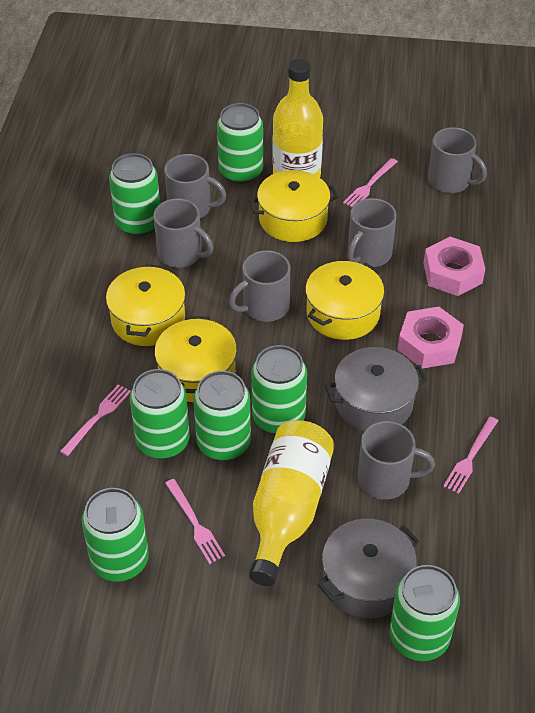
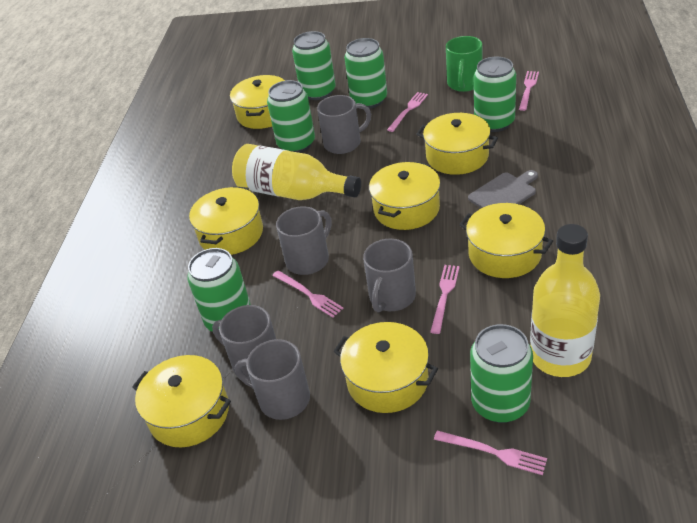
green can: 7 -> 6
green mug: 0 -> 1
grey cutting board: 0 -> 1
grey mug: 6 -> 5
grey pot: 2 -> 0
pink fork: 4 -> 5
pink nut: 2 -> 0
yellow pot: 4 -> 7

